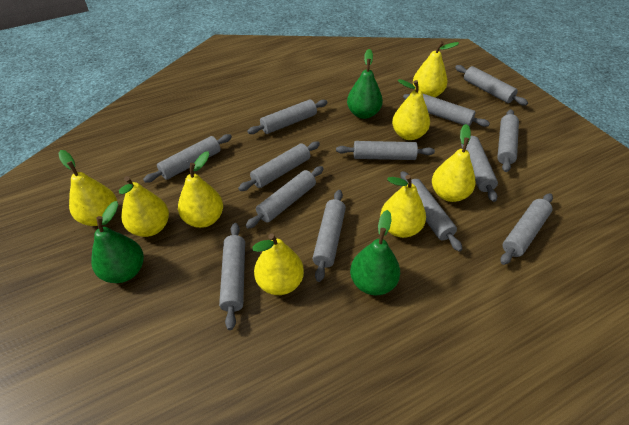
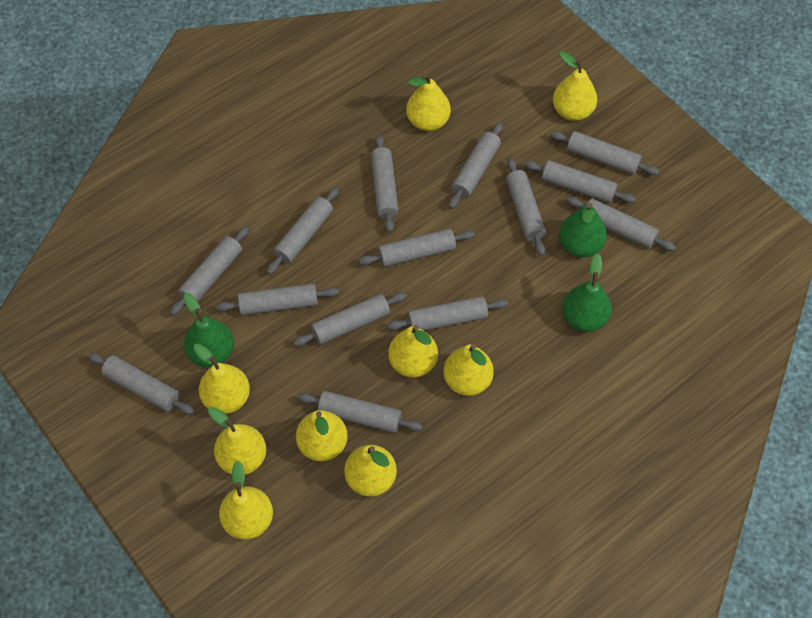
grey rolling pin: 13 -> 14
yellow pear: 8 -> 9

